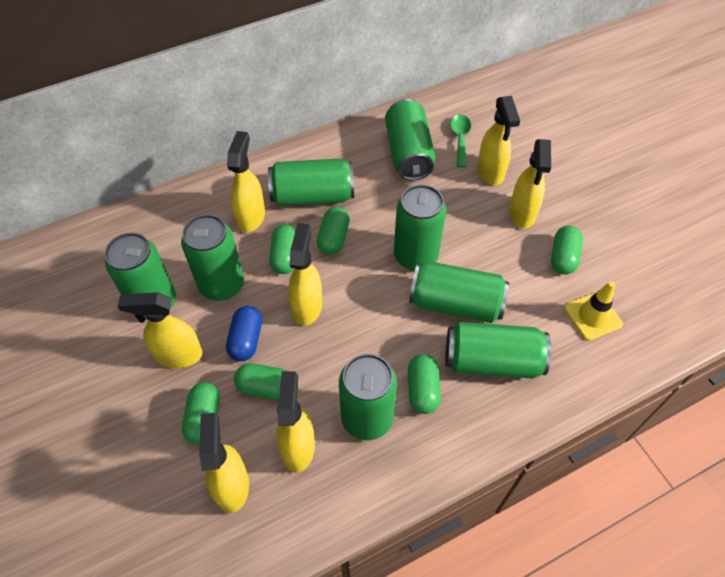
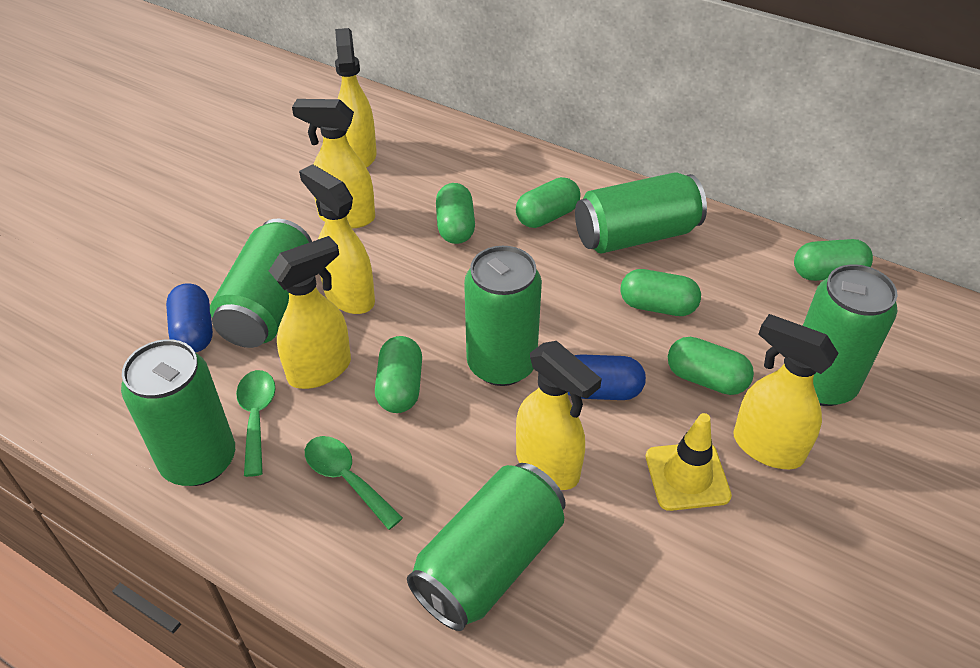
blue capsule: 1 -> 2
green can: 8 -> 6
green spoon: 1 -> 2
yellow spray bottle: 7 -> 6

